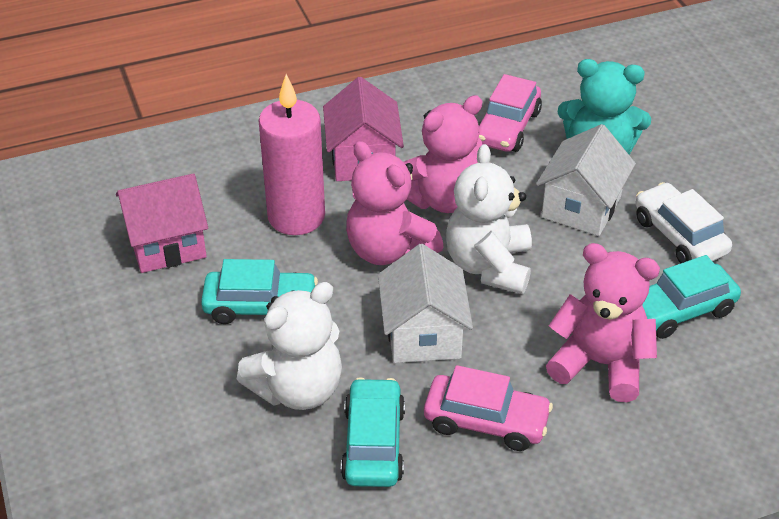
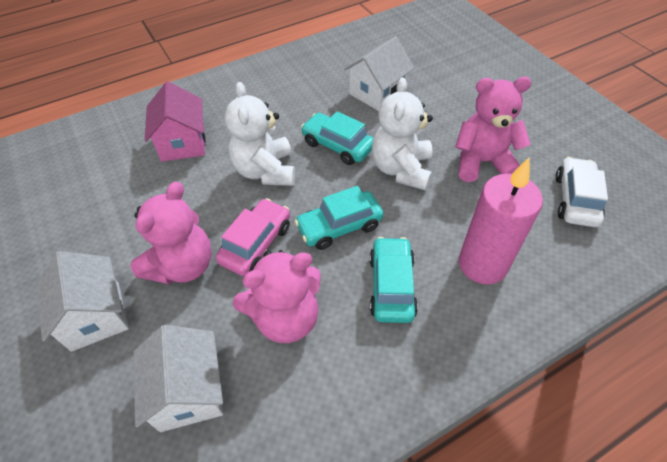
pink car: 2 -> 1
pink house: 2 -> 1
turquoise teddy bear: 1 -> 0
white house: 2 -> 3

